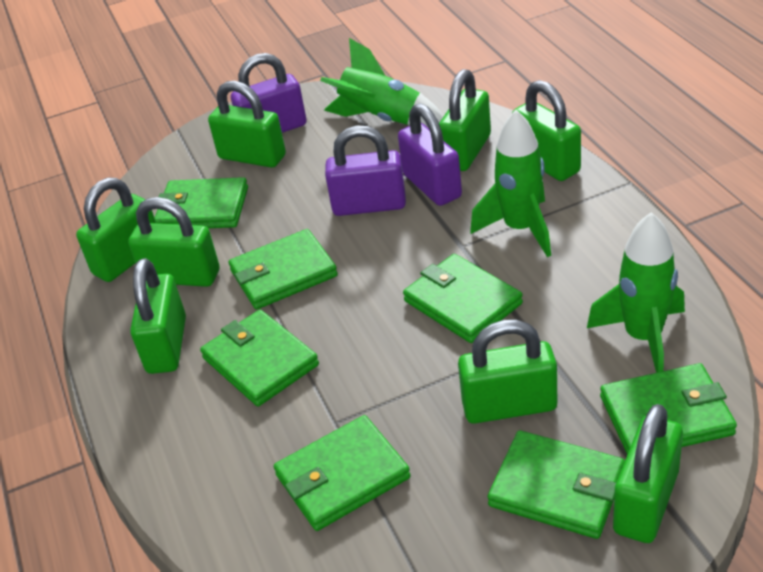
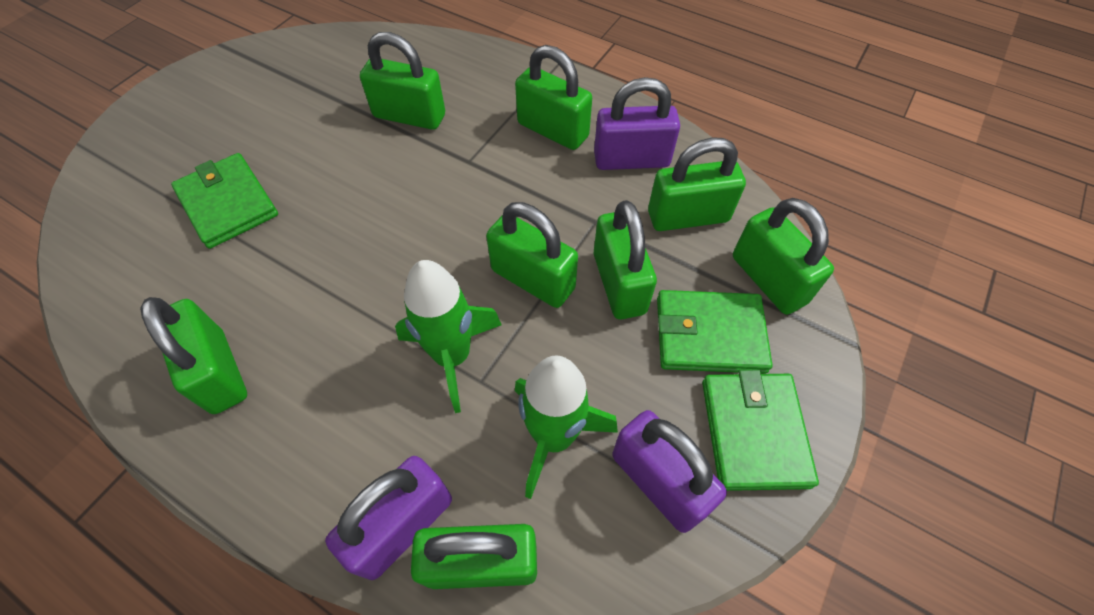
green rocket: 3 -> 2
green wallet: 7 -> 3

